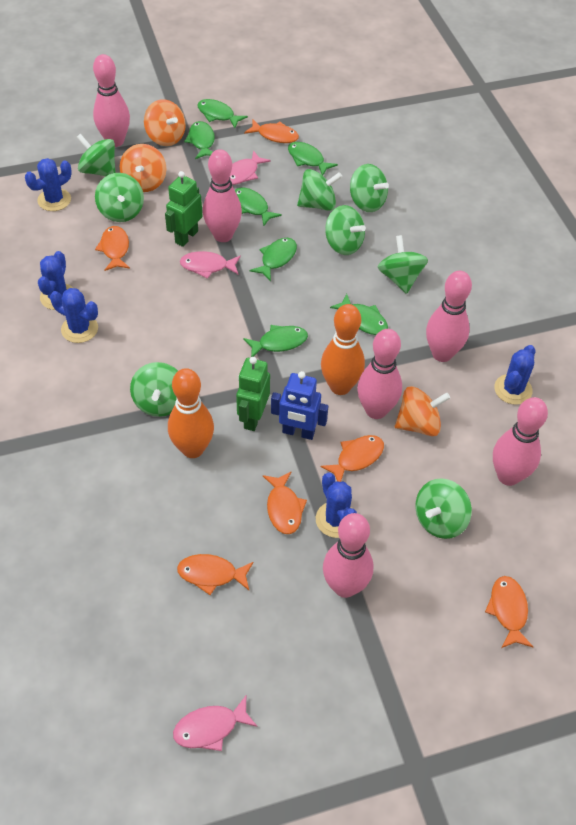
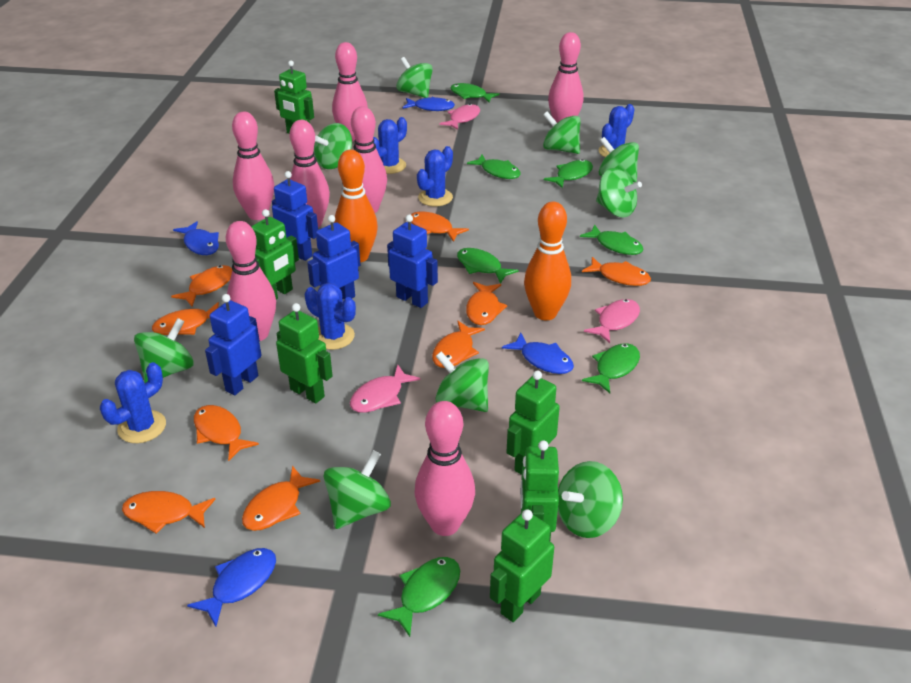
blue fish: 0 -> 4
blue robot: 1 -> 4
green robot: 2 -> 6
green spinning top: 8 -> 9
orange fish: 6 -> 9
orange spinning top: 3 -> 0
pink bowling pin: 6 -> 7

